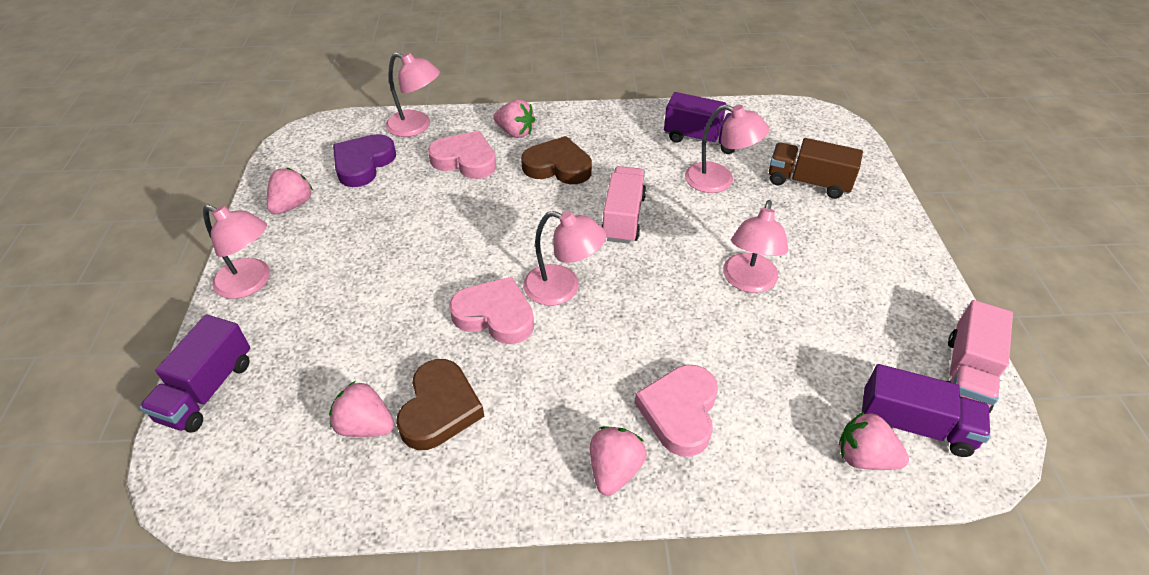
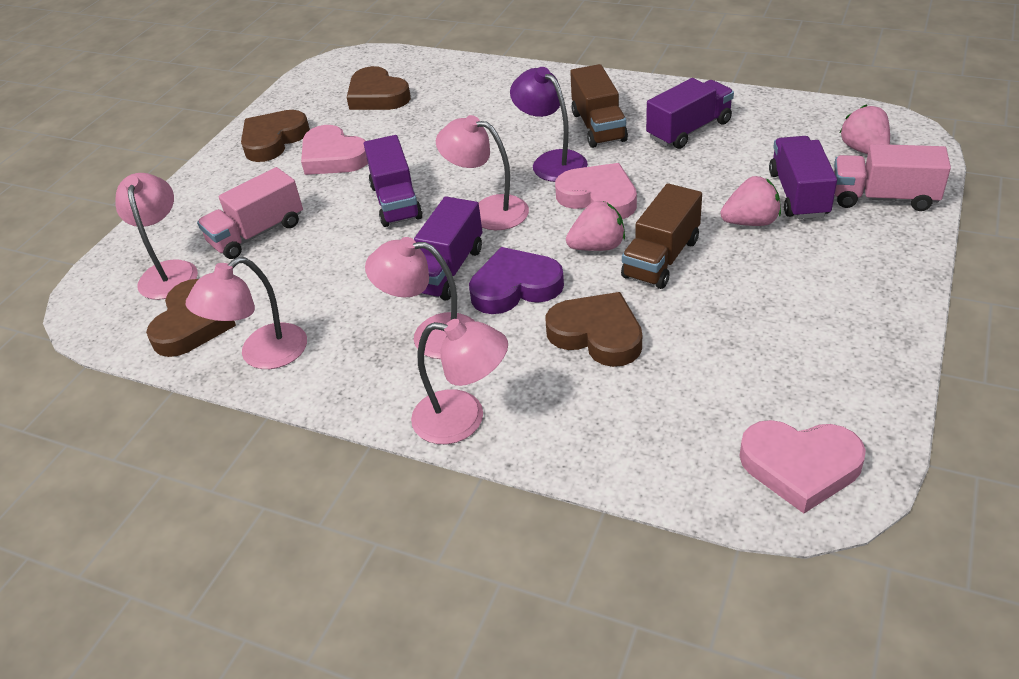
brown heart: 2 -> 4
brown truck: 1 -> 2
pink strawberry: 5 -> 3
purple lamp: 0 -> 1
purple truck: 3 -> 4

